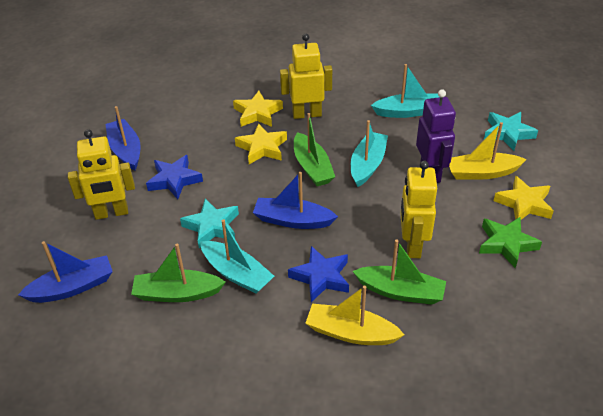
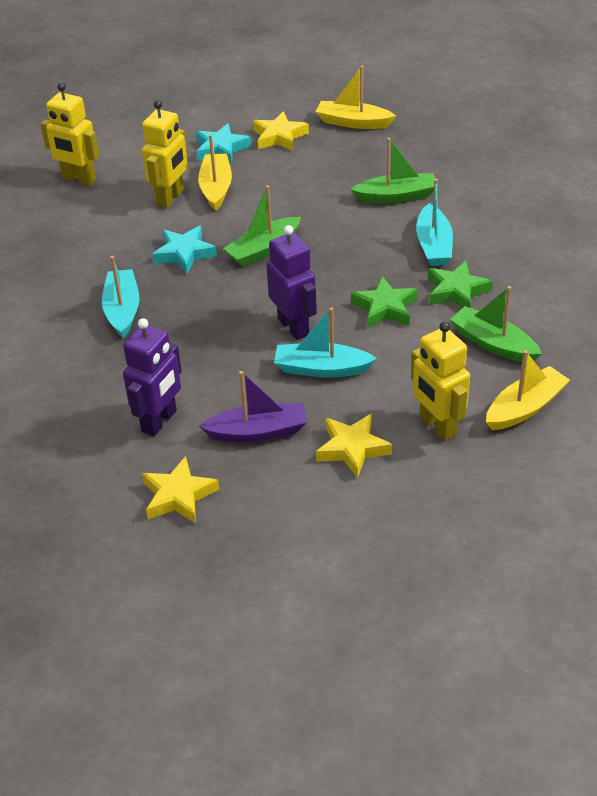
blue boat: 3 -> 0
blue star: 2 -> 0
green star: 1 -> 2
purple boat: 0 -> 1
purple robot: 1 -> 2
yellow boat: 2 -> 3

